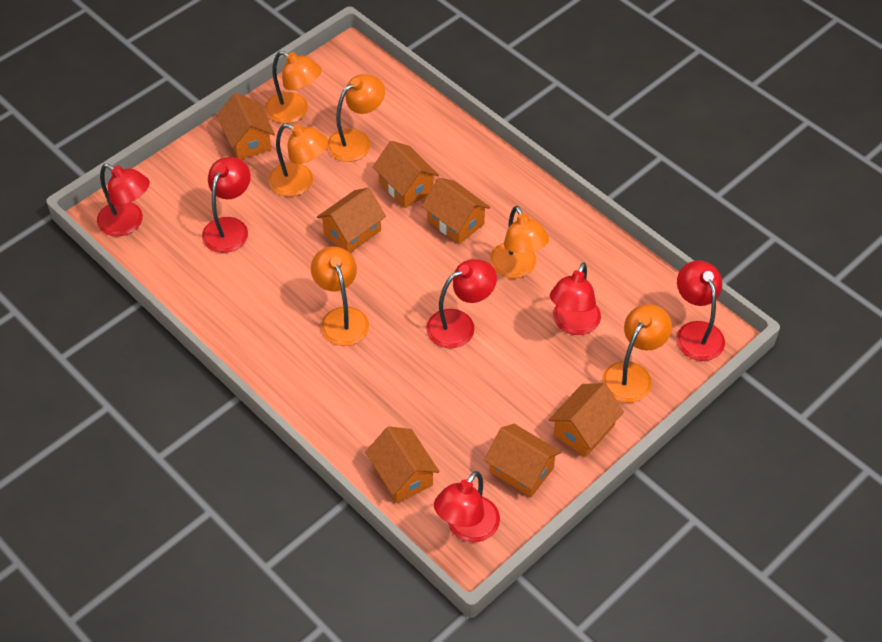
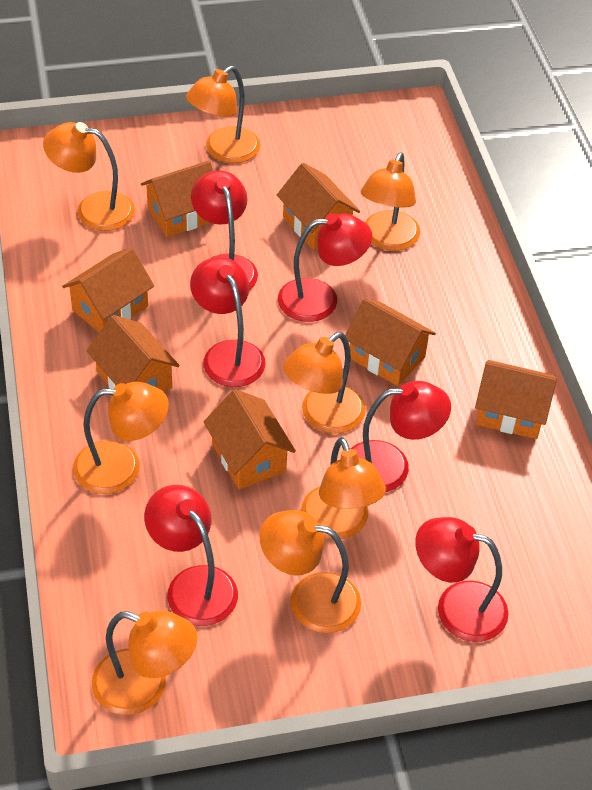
orange lamp: 6 -> 8

